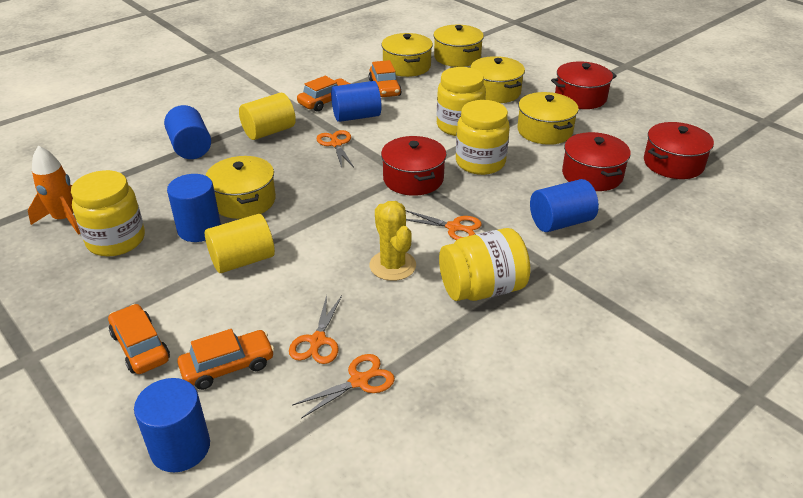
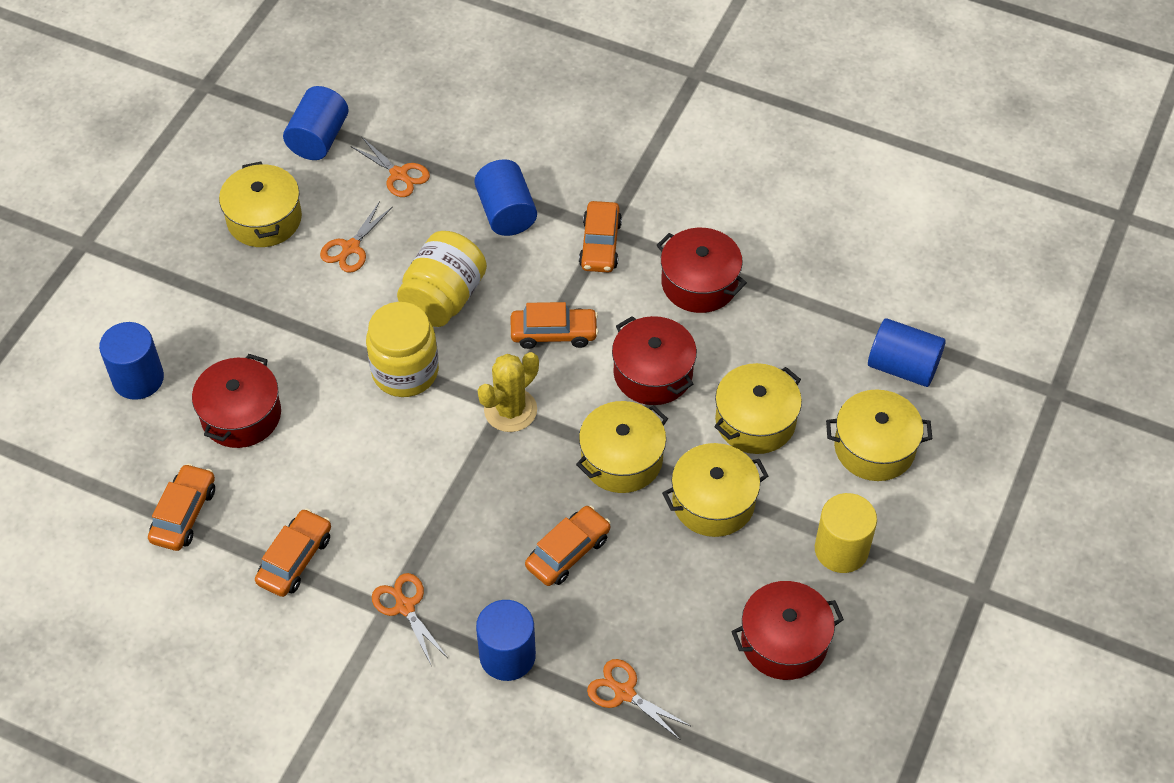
orange car: 4 -> 5
orange rocket: 1 -> 0
yellow cylinder: 2 -> 1
yellow jar: 4 -> 2

